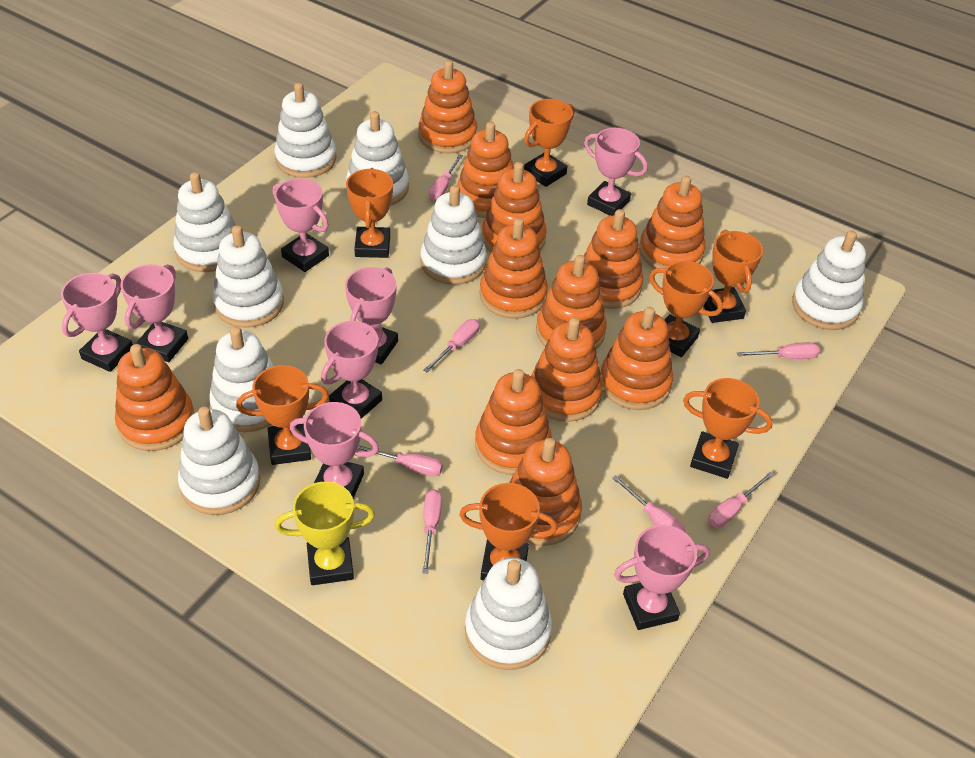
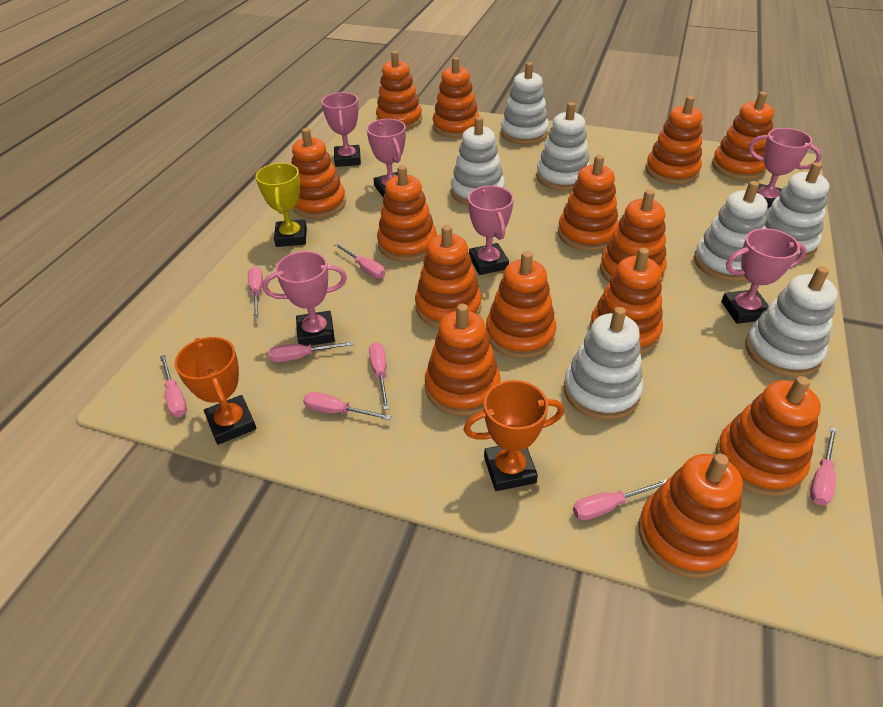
orange stacking toy: 12 -> 14
orange trophy: 7 -> 2
pink screwdriver: 7 -> 8
pink trophy: 8 -> 6
white stacking toy: 9 -> 7

